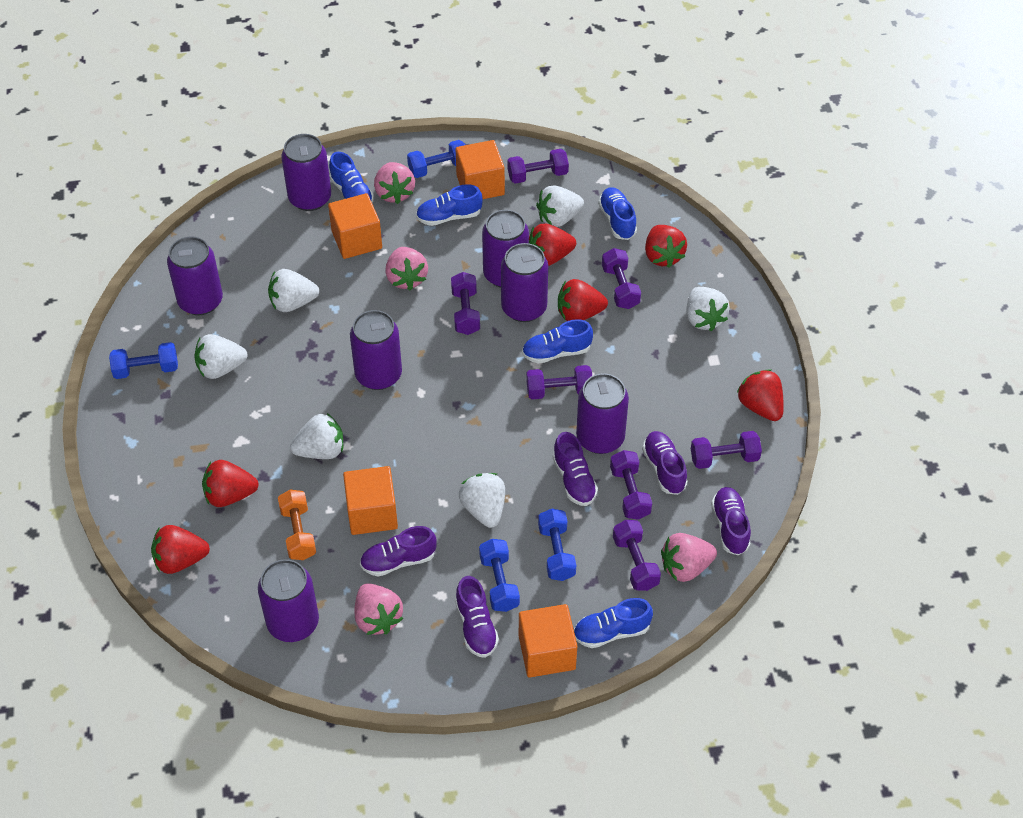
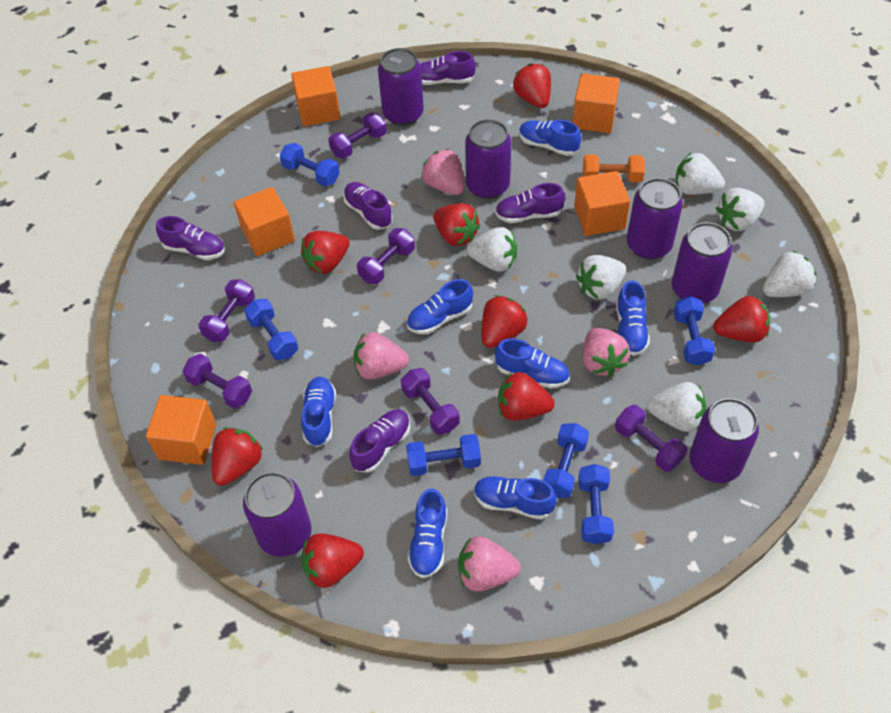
blue dumbbell: 4 -> 6
blue shoe: 5 -> 7
orange cube: 4 -> 5
purple can: 7 -> 6
purple dumbbell: 7 -> 6
red strawberry: 6 -> 8

